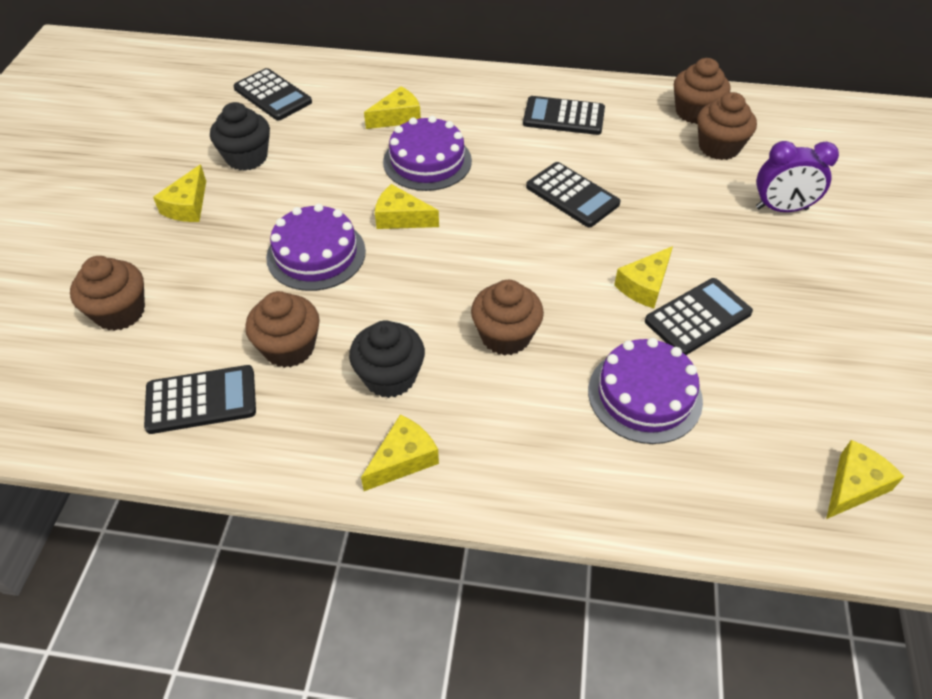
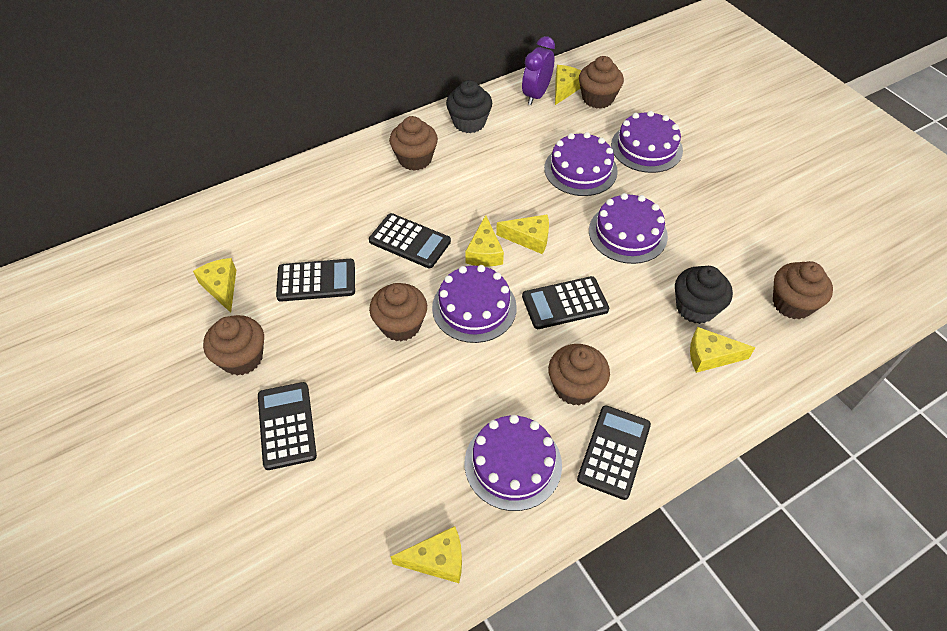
brown cupcake: 5 -> 6
purple cake: 3 -> 5

